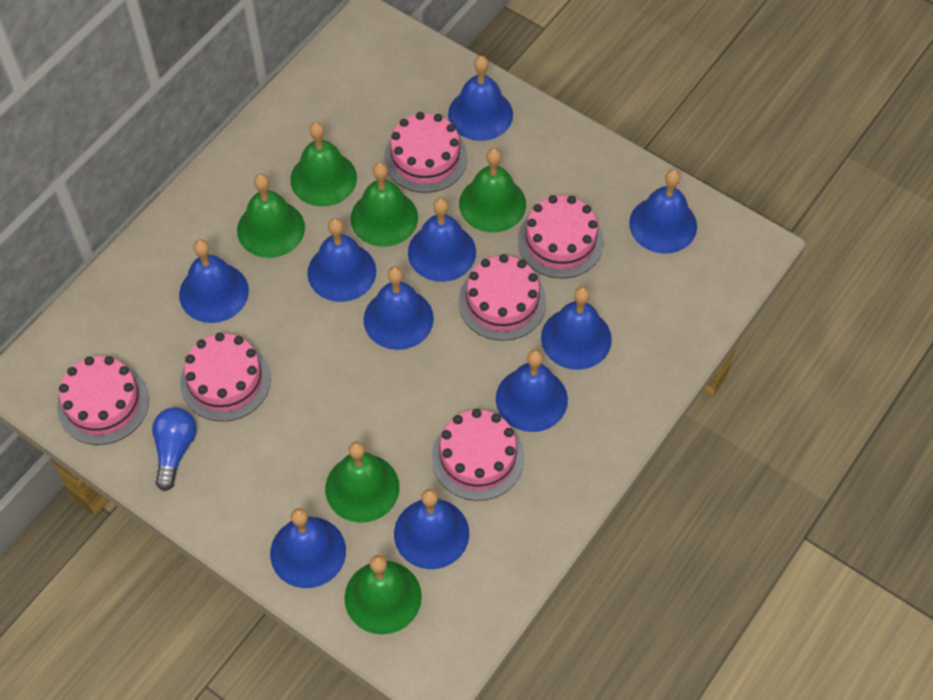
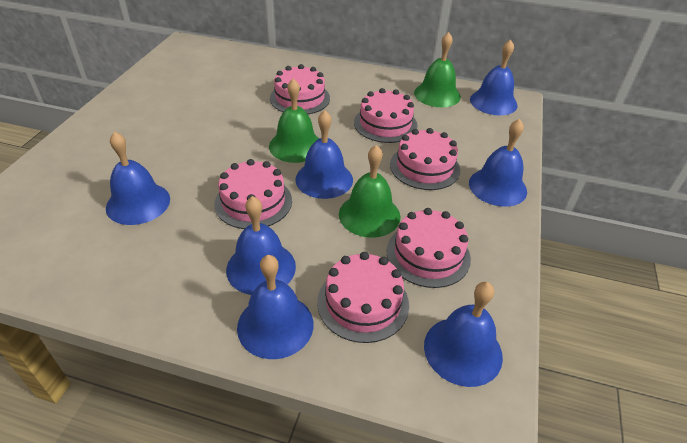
blue bell: 10 -> 7
blue light bulb: 1 -> 0
green bell: 6 -> 3

